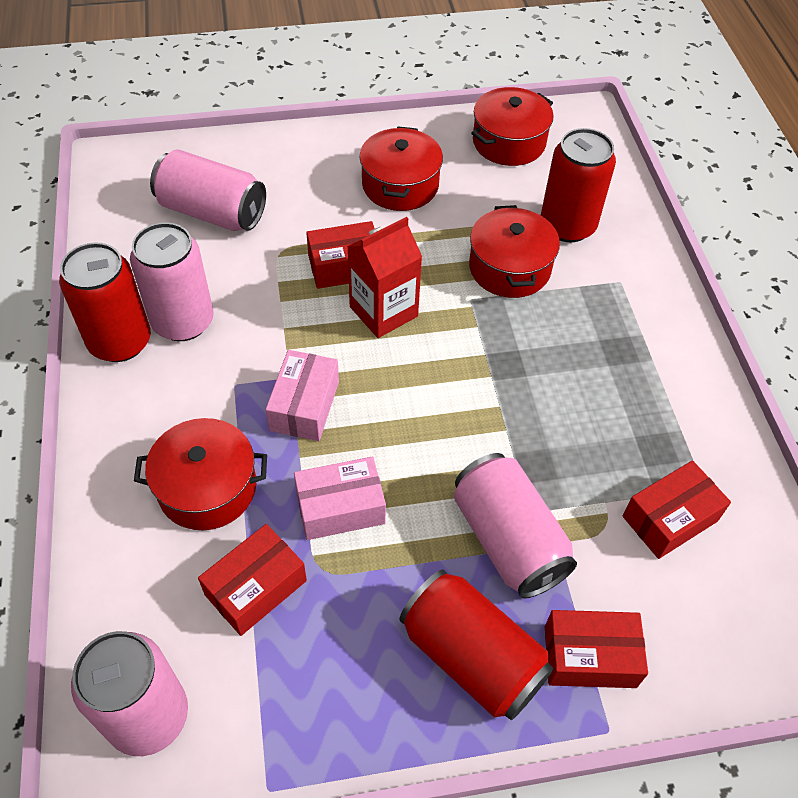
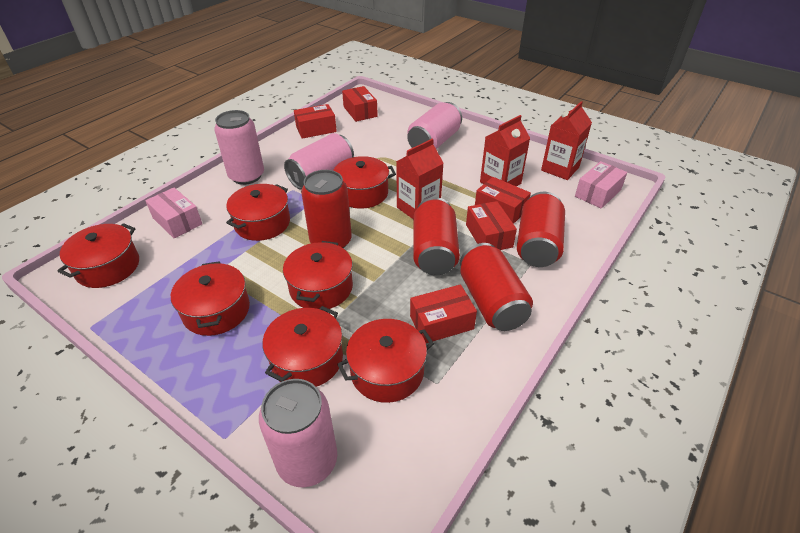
red box: 4 -> 5
red can: 3 -> 4
red carton: 1 -> 3
red pot: 4 -> 7

